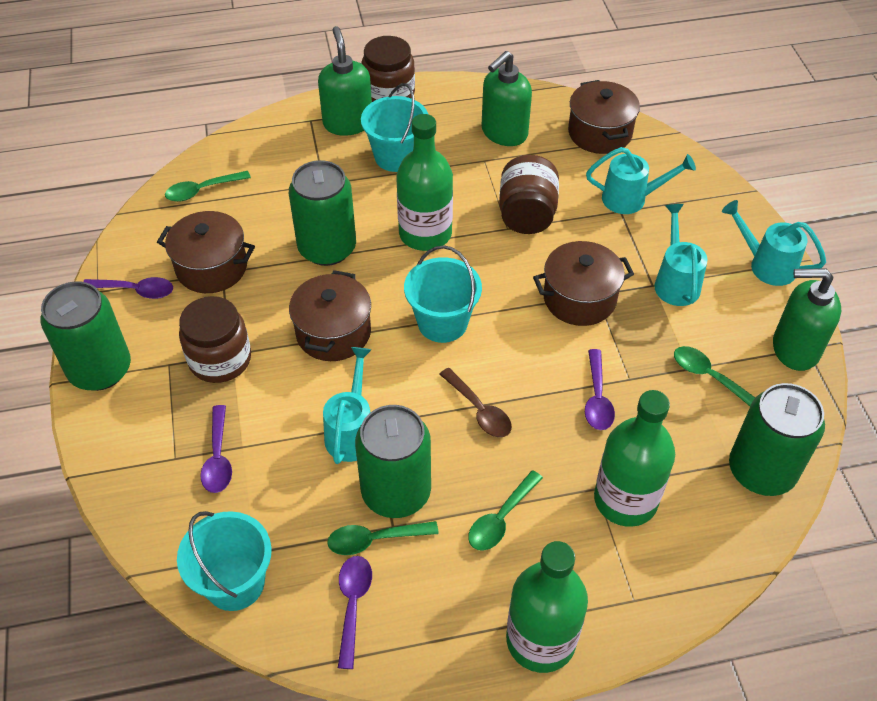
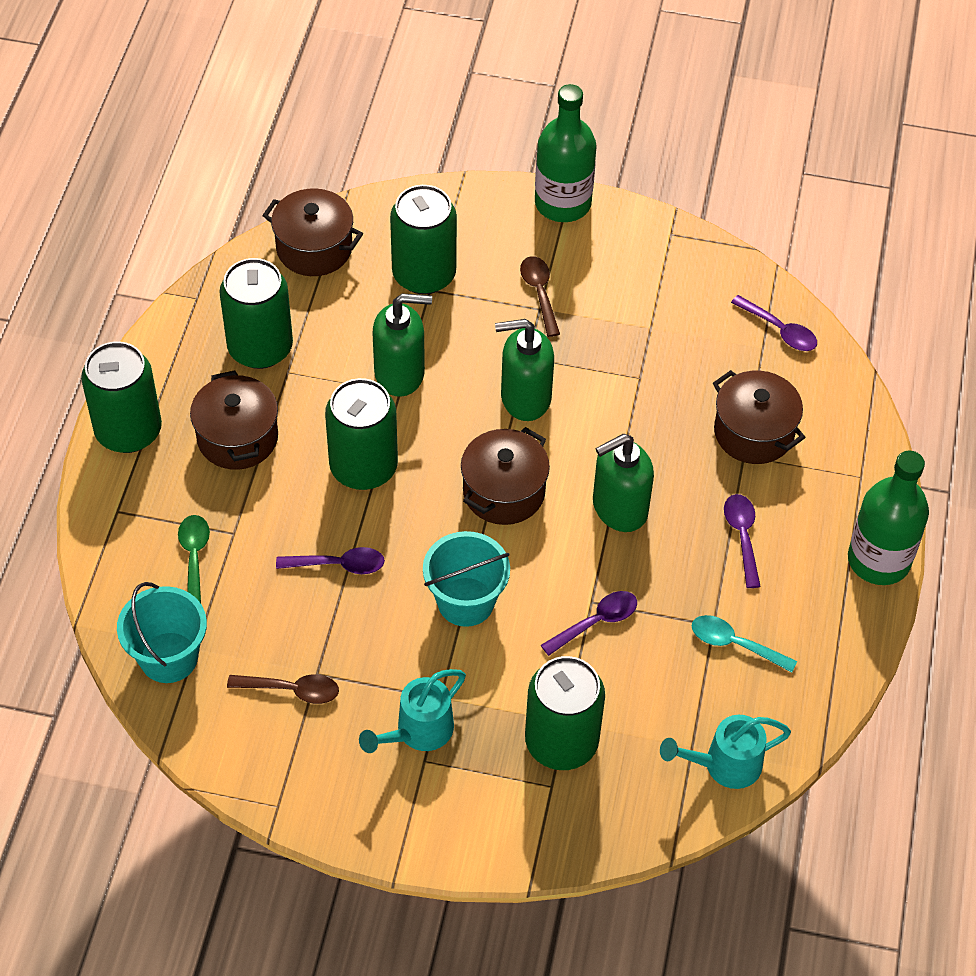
brown jar: 3 -> 0
brown spoon: 1 -> 2
green bottle: 3 -> 2
green can: 4 -> 5
green spoon: 4 -> 1
turquoise bucket: 3 -> 2
turquoise spoon: 0 -> 1
turquoise watering can: 4 -> 2

